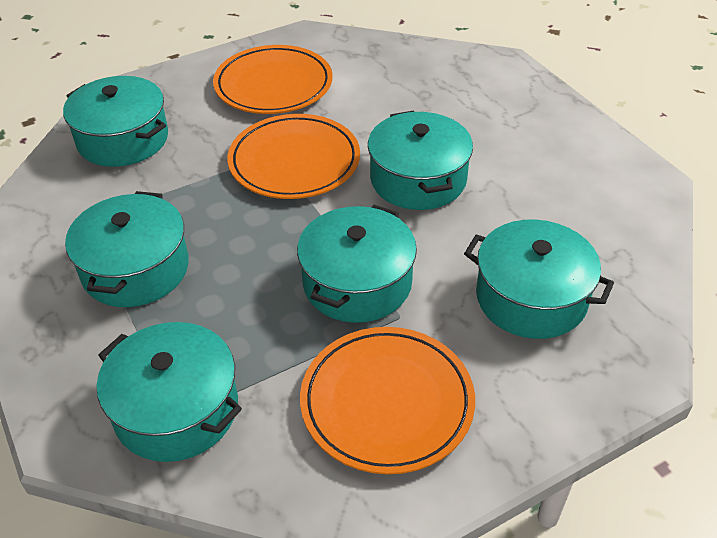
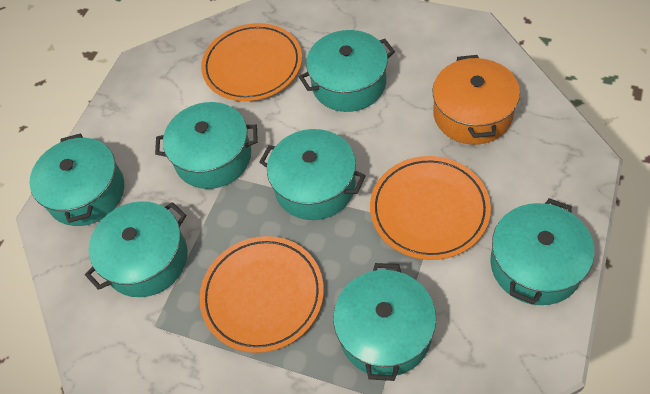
orange pot: 0 -> 1
turquoise pot: 6 -> 7

